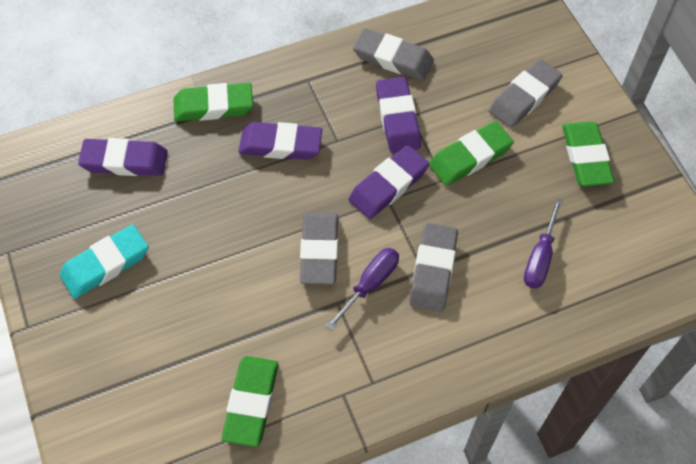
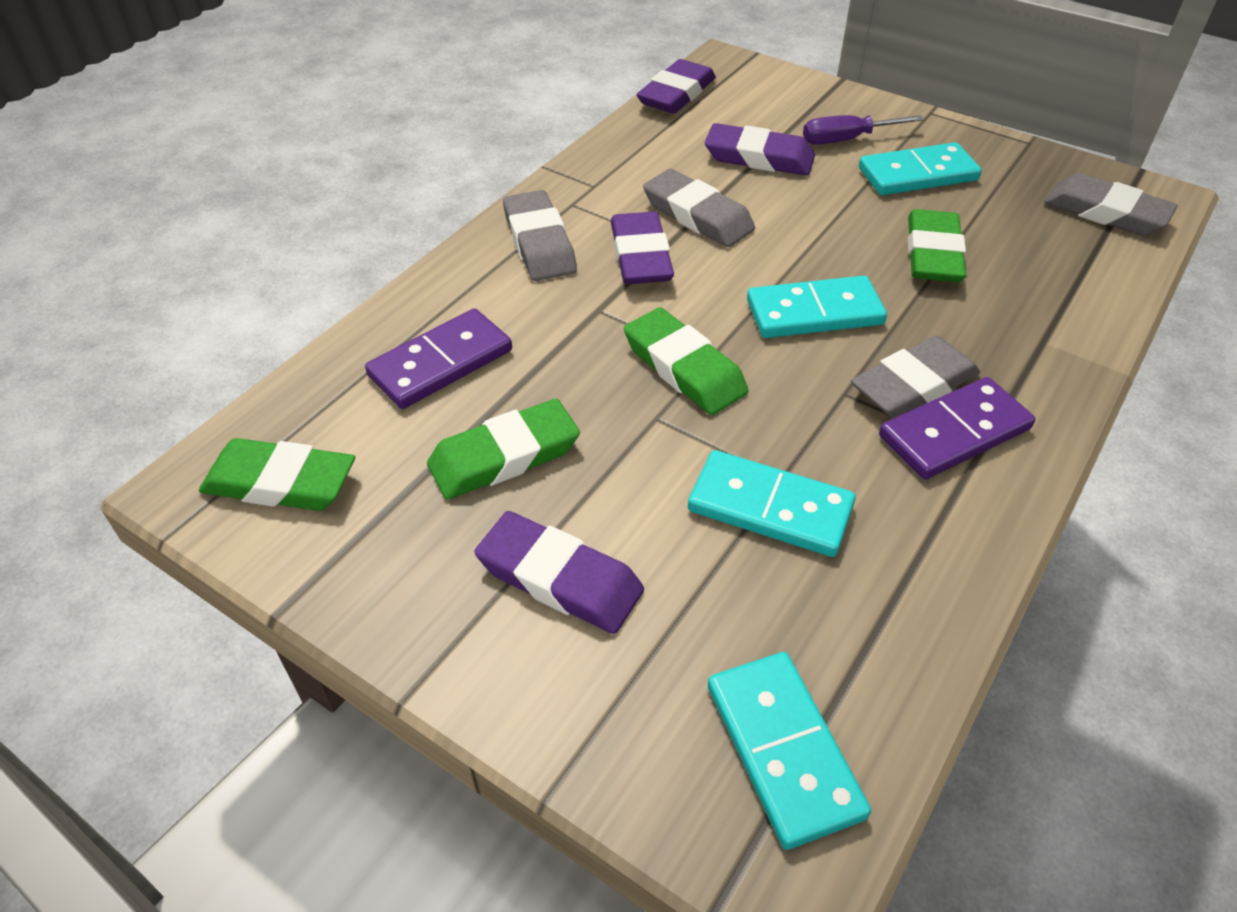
purple domino: 0 -> 2
purple screwdriver: 2 -> 1
turquoise domino: 0 -> 4
turquoise eraser: 1 -> 0

